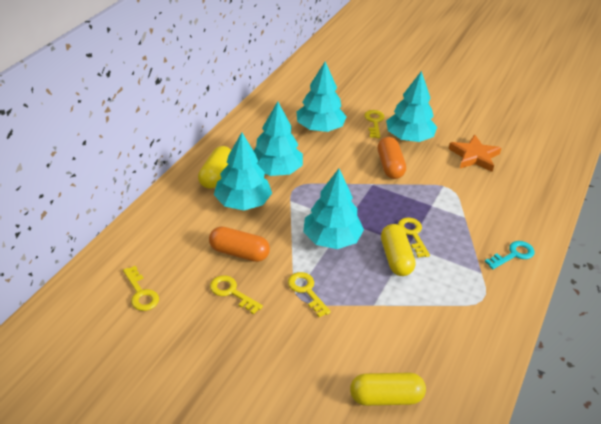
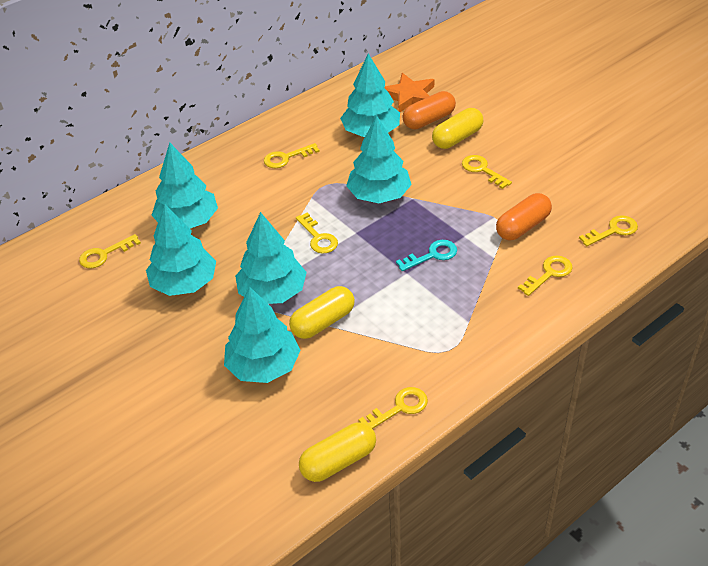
turquoise tree: 5 -> 6
yellow key: 5 -> 7

